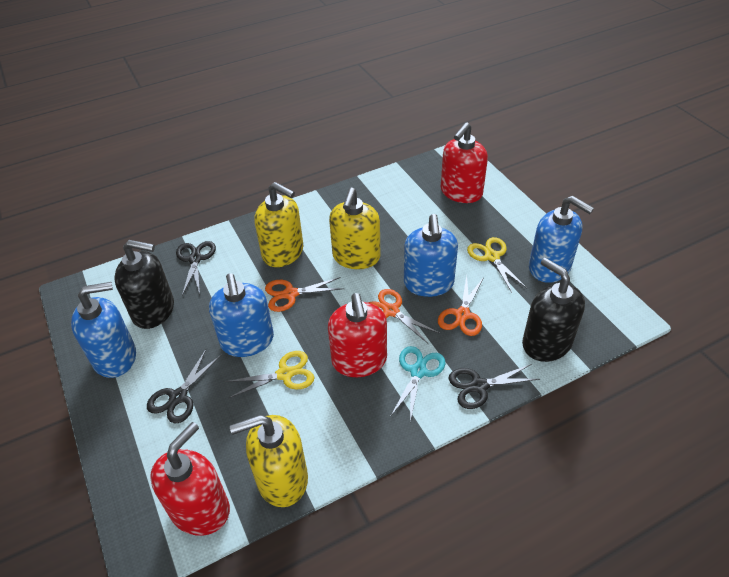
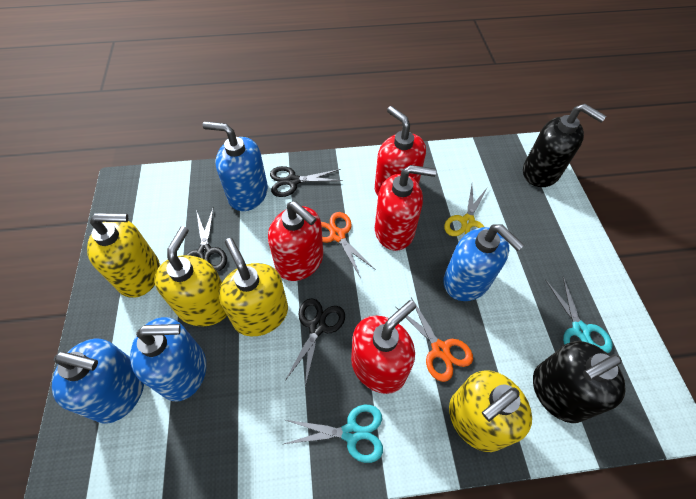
orange scissors: 3 -> 2
red soap dispenser: 3 -> 4
turquoise scissors: 1 -> 2
yellow scissors: 2 -> 1
yellow soap dispenser: 3 -> 4

